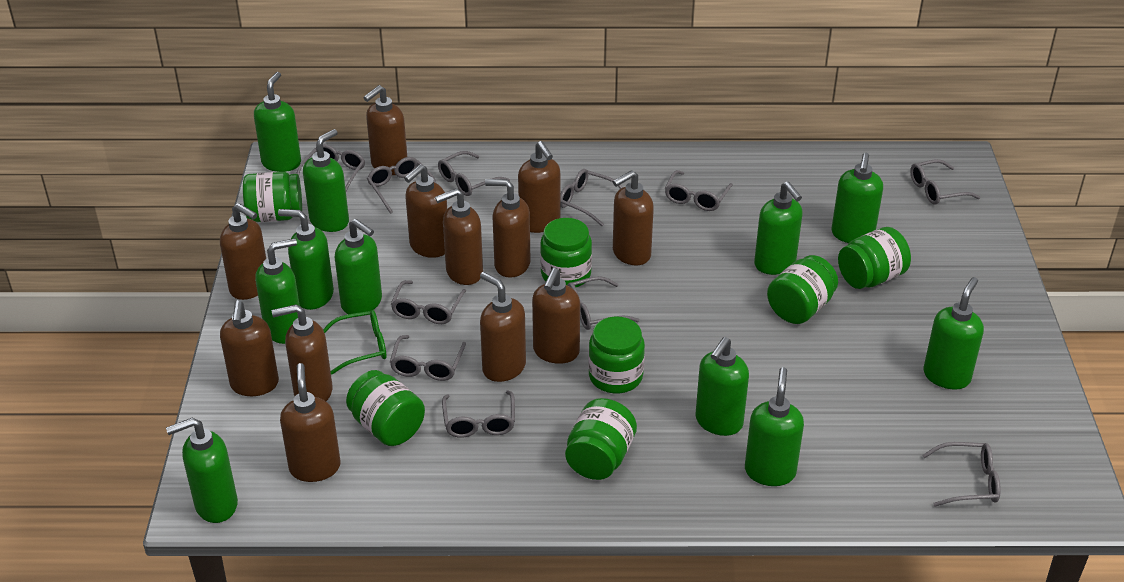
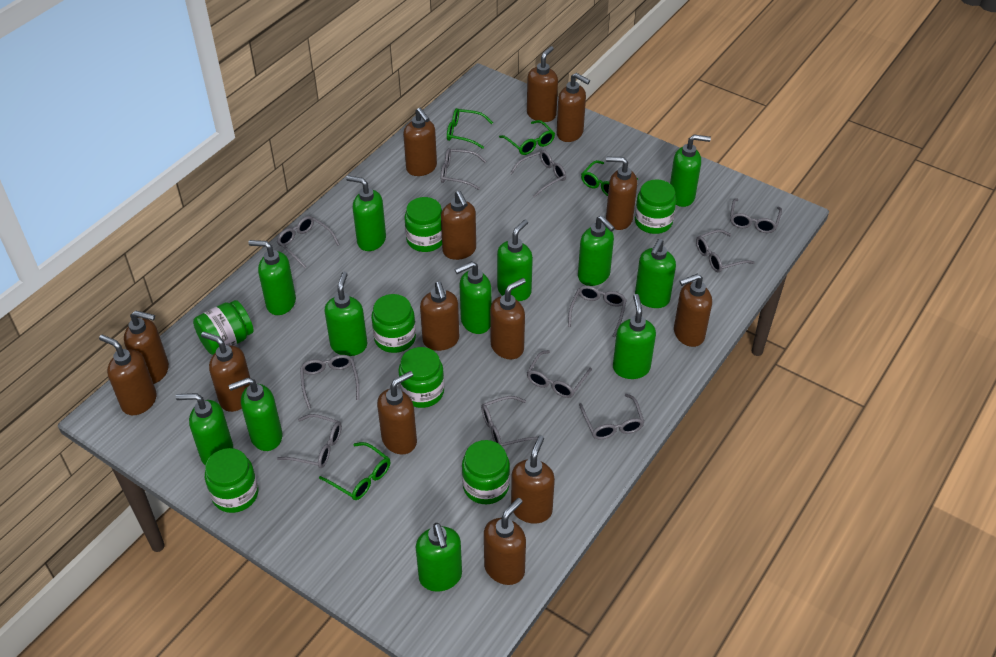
brown soap dispenser: 12 -> 14
green glasses: 1 -> 4
green soap dispenser: 11 -> 12

